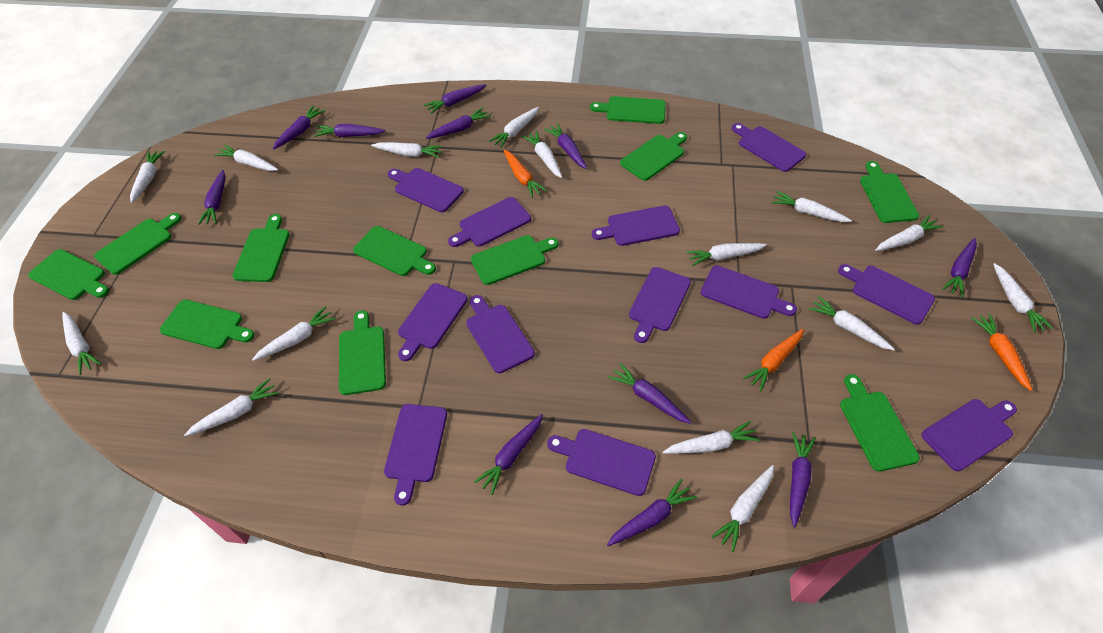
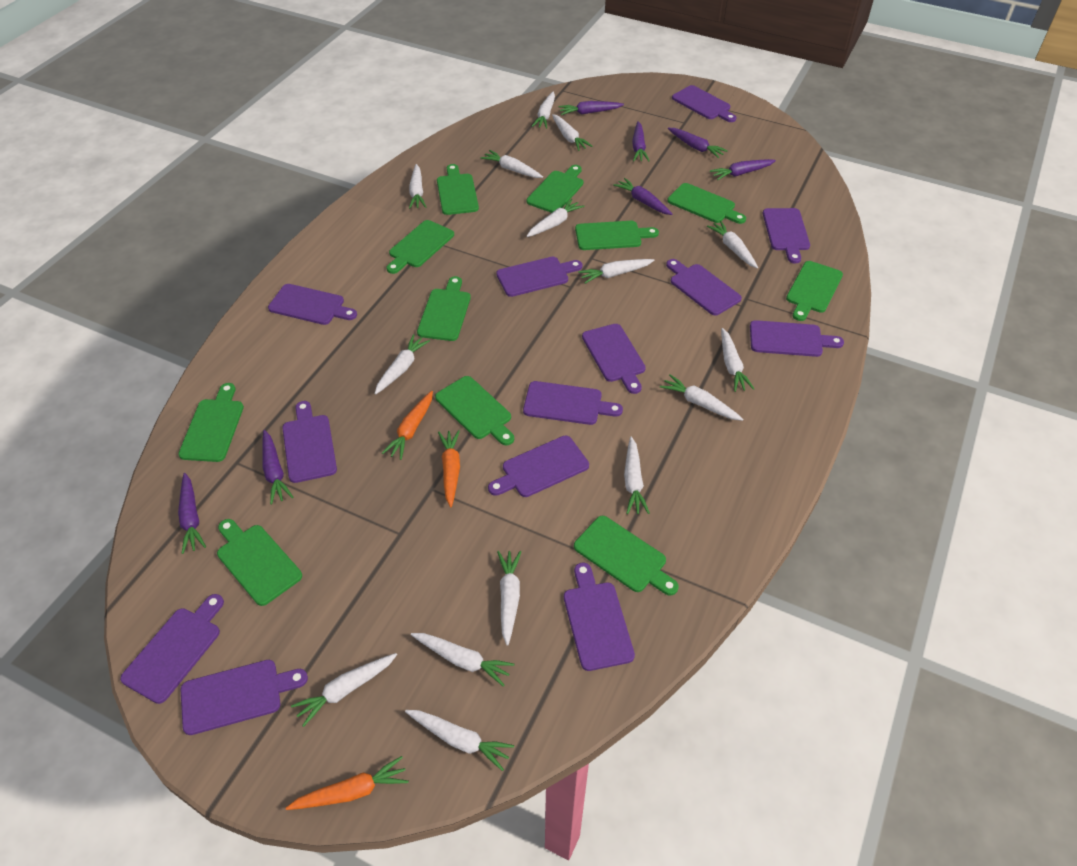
purple carrot: 11 -> 7
purple cutting board: 12 -> 13

